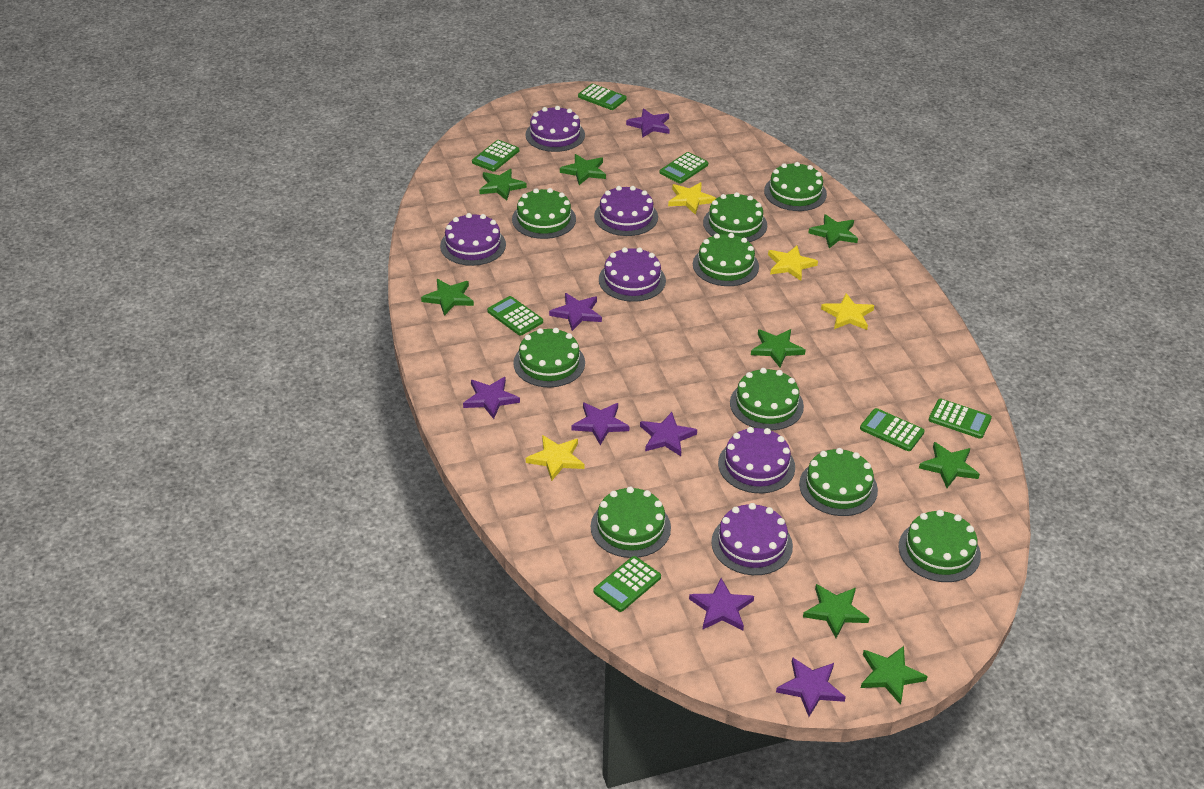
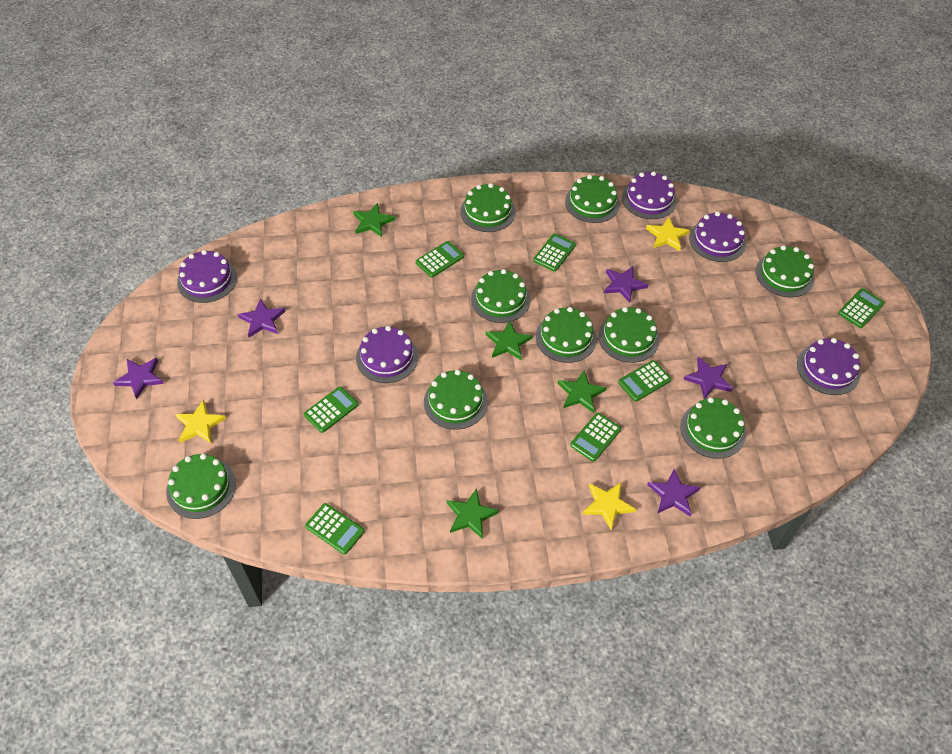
green star: 8 -> 4
purple cake: 6 -> 5
purple star: 7 -> 5
yellow star: 4 -> 3

